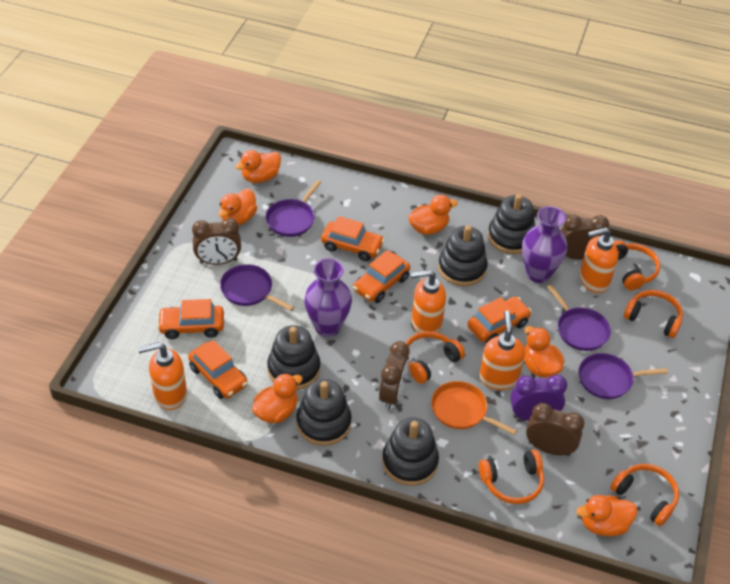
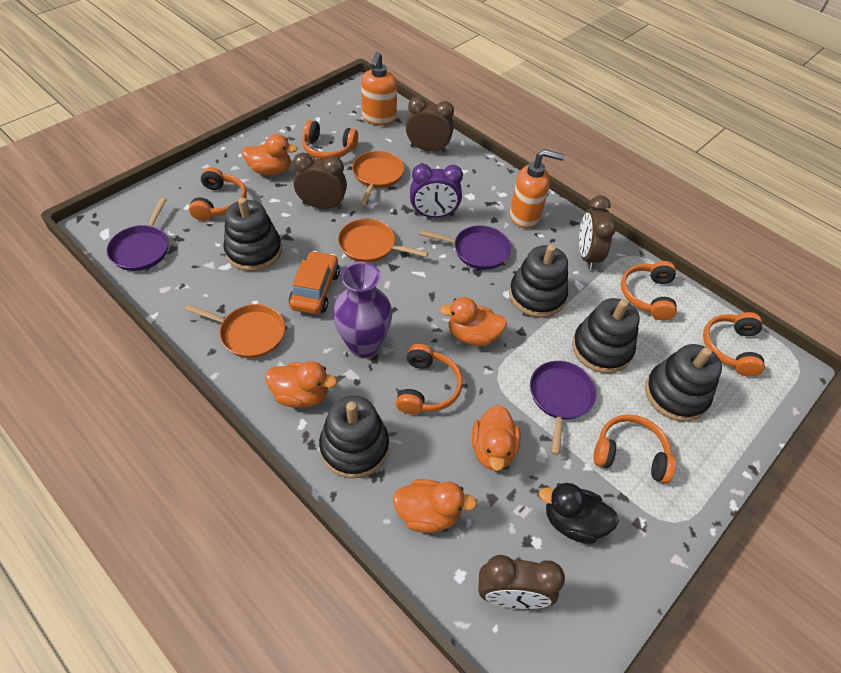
black duck: 0 -> 1
orange car: 5 -> 1
orange duck: 6 -> 5
orange headphones: 5 -> 6
orange pan: 1 -> 3
orange soap dispenser: 4 -> 2
purple pan: 4 -> 3
purple vase: 2 -> 1

